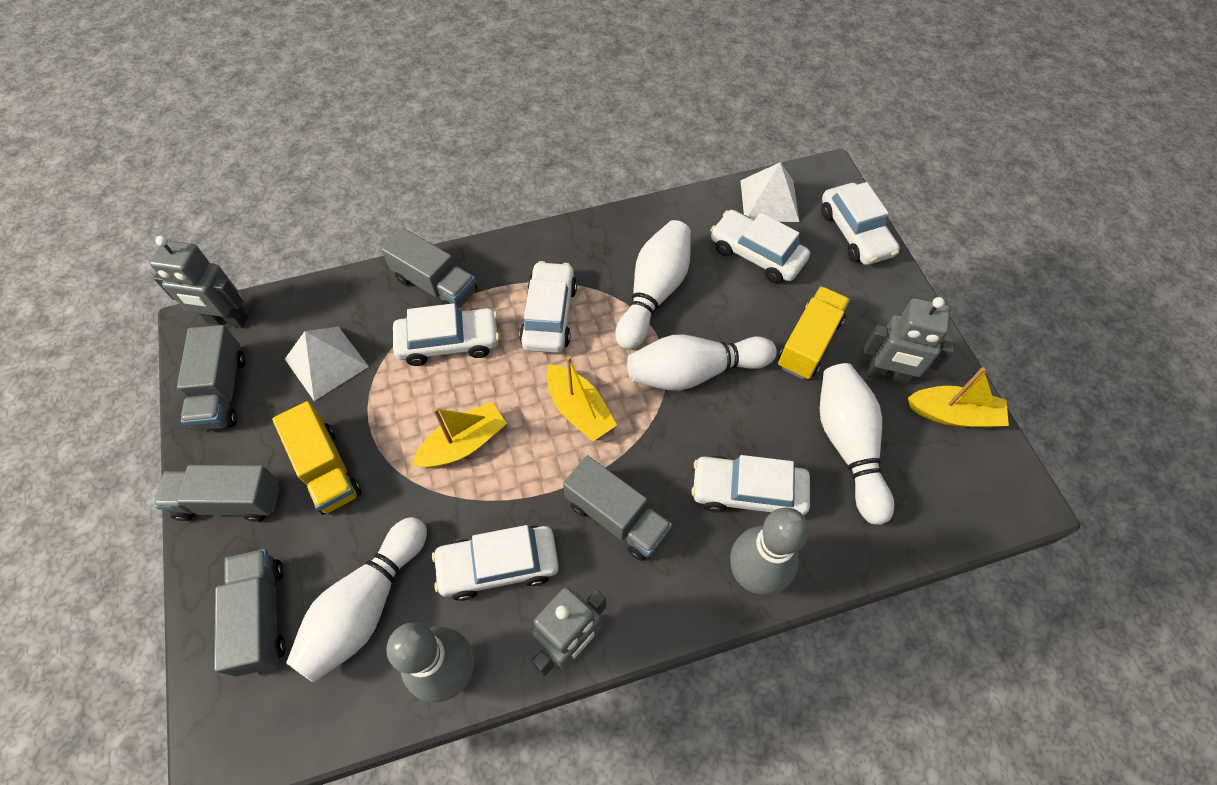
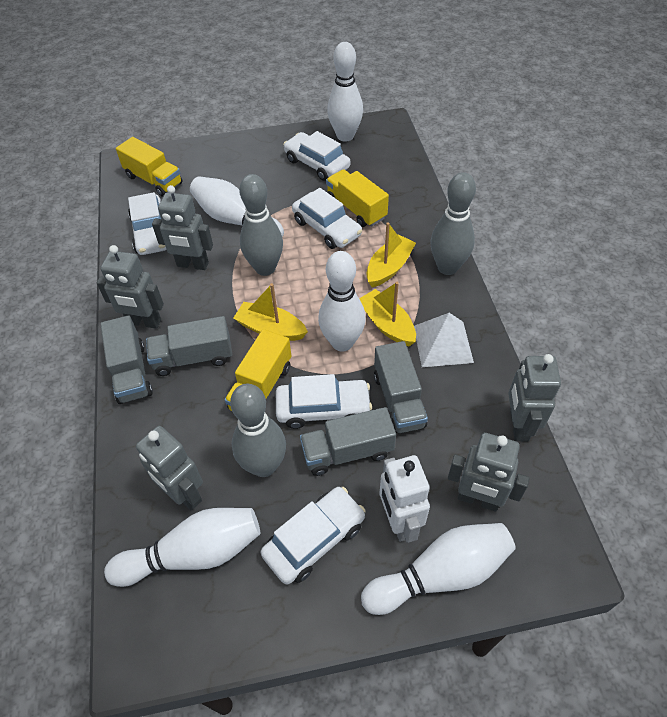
grey bowling pin: 2 -> 3
grey robot: 3 -> 5
grey truck: 5 -> 4
white bowling pin: 4 -> 5
white car: 6 -> 5
white pyramid: 2 -> 1
white robot: 0 -> 1
yellow truck: 2 -> 3

